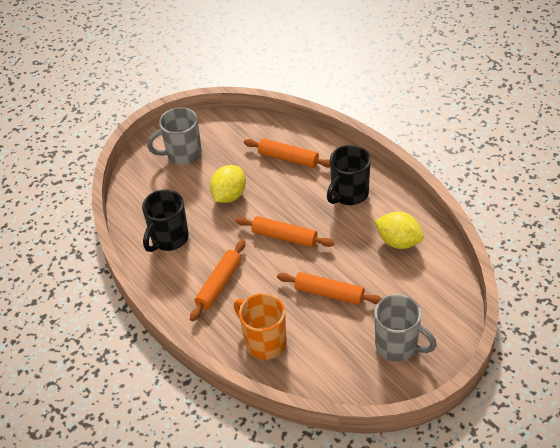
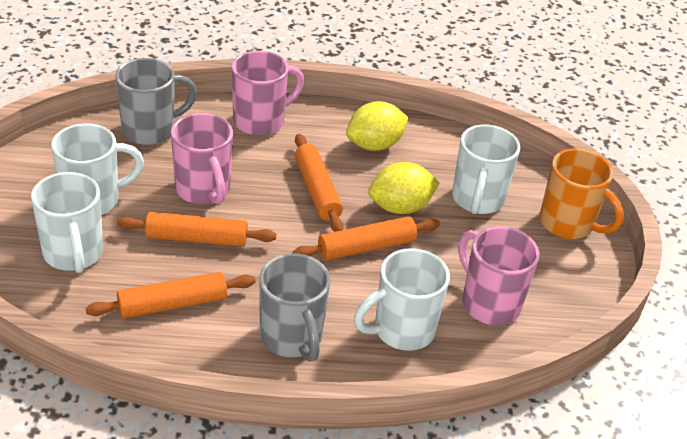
black mug: 2 -> 0
pink mug: 0 -> 3
white mug: 0 -> 4

